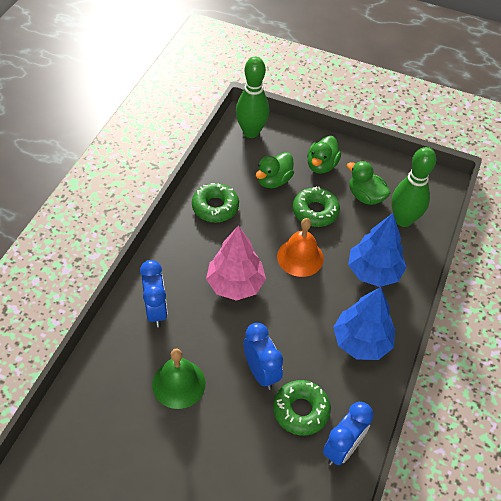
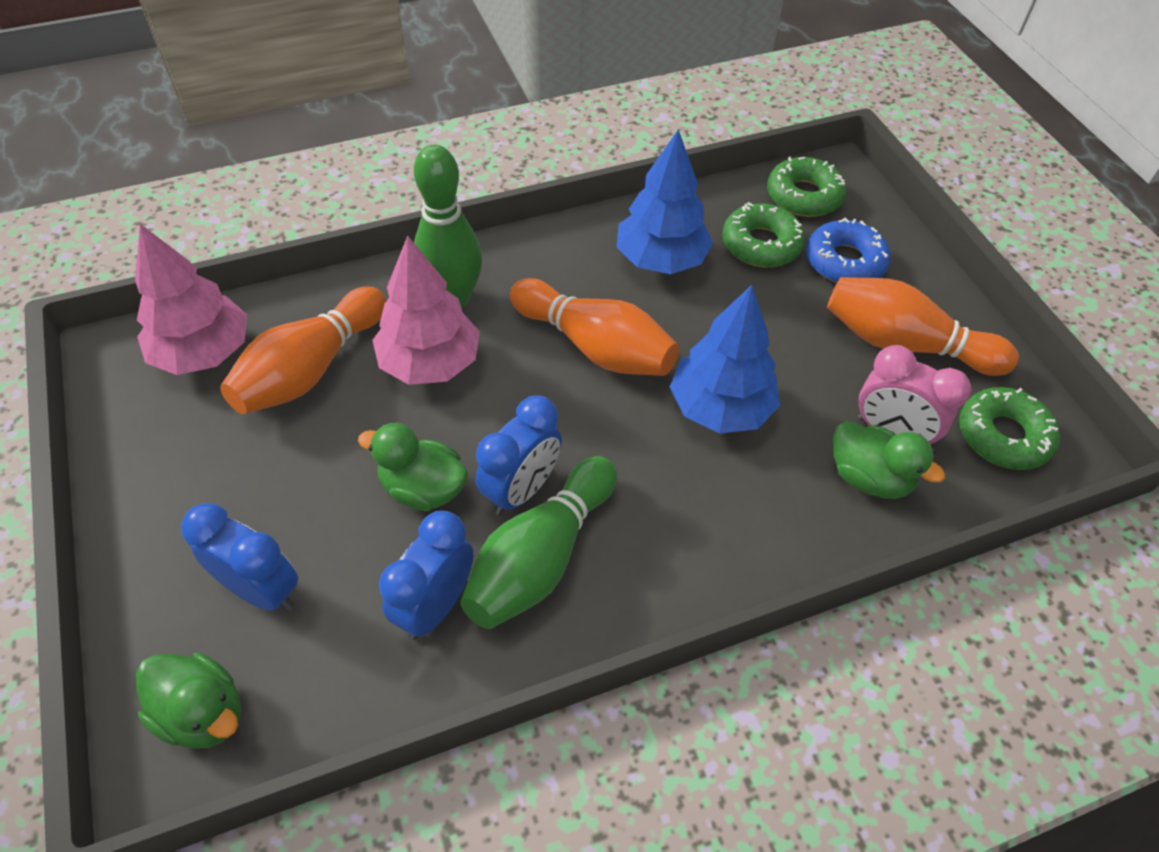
blue donut: 0 -> 1
green bell: 1 -> 0
orange bell: 1 -> 0
orange bowling pin: 0 -> 3
pink clock: 0 -> 1
pink tree: 1 -> 2

